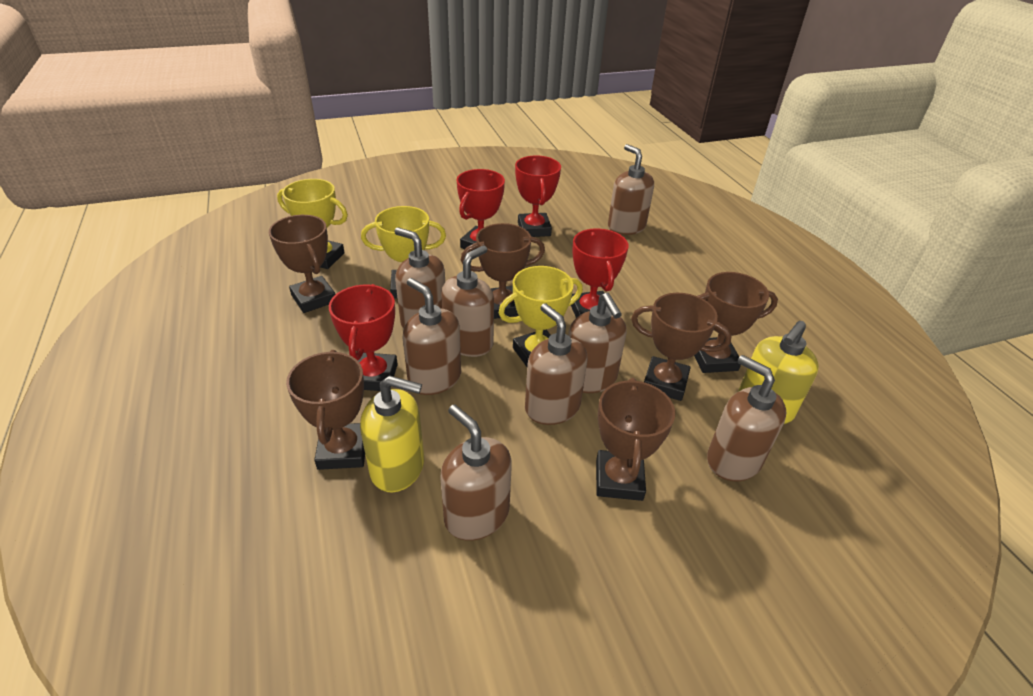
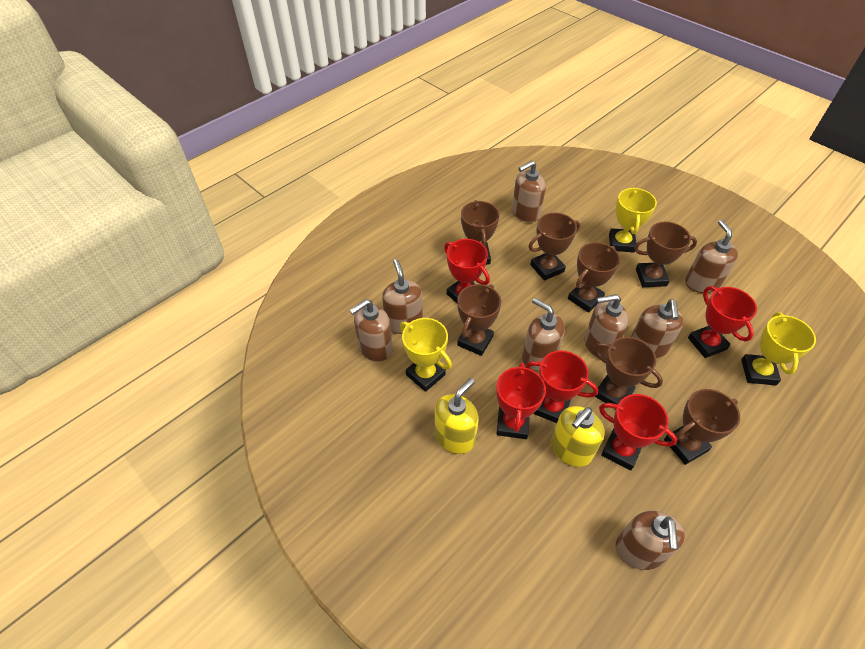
brown trophy: 6 -> 7
red trophy: 4 -> 5

